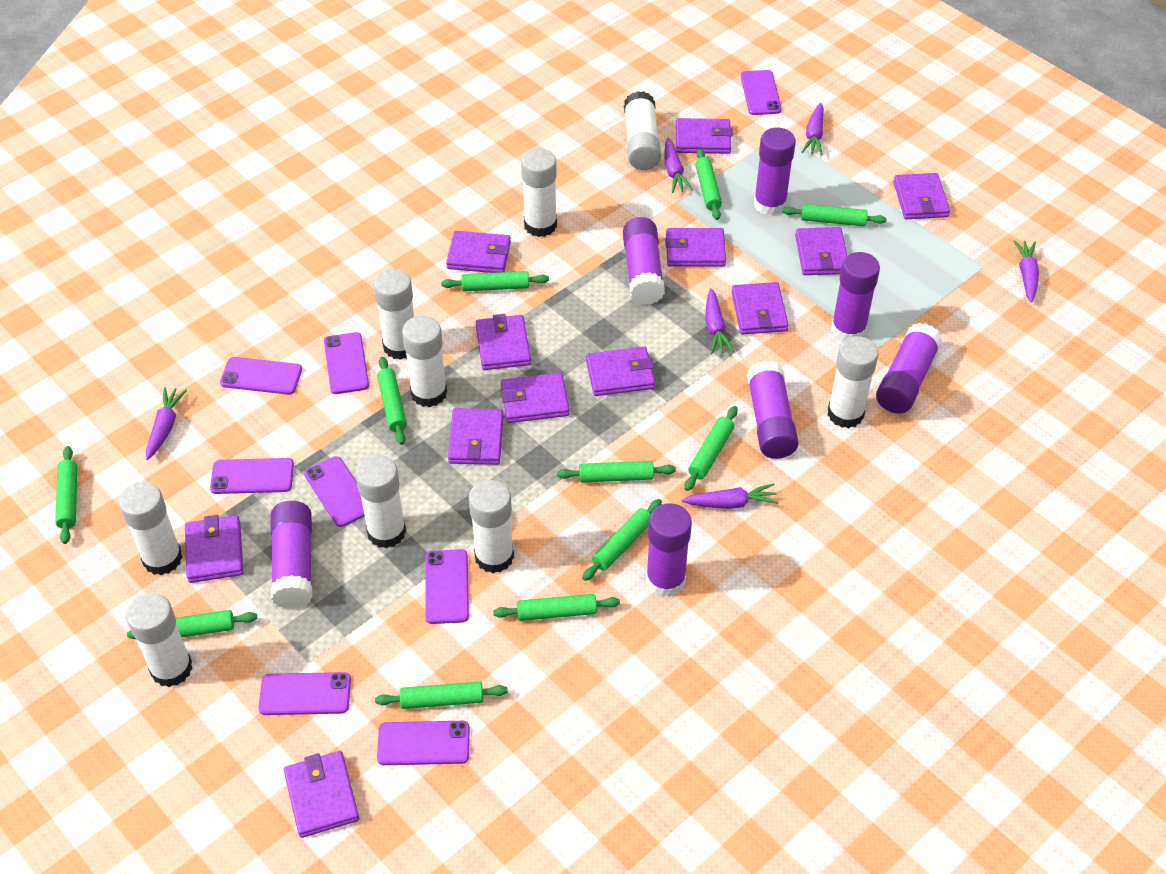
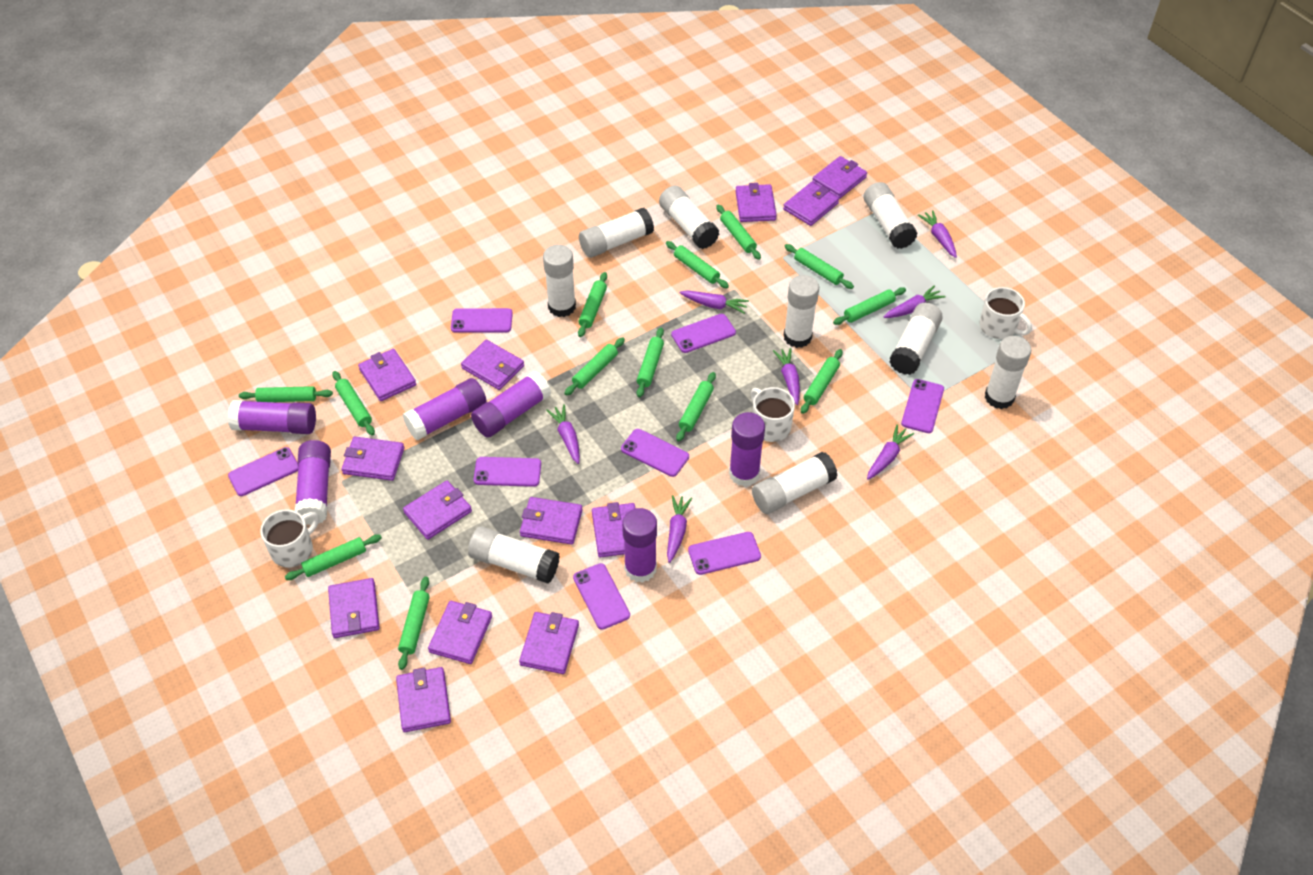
green rolling pin: 11 -> 13
purple carrot: 6 -> 7
purple glue stick: 7 -> 6
purple wallet: 12 -> 13
white mug: 0 -> 3

